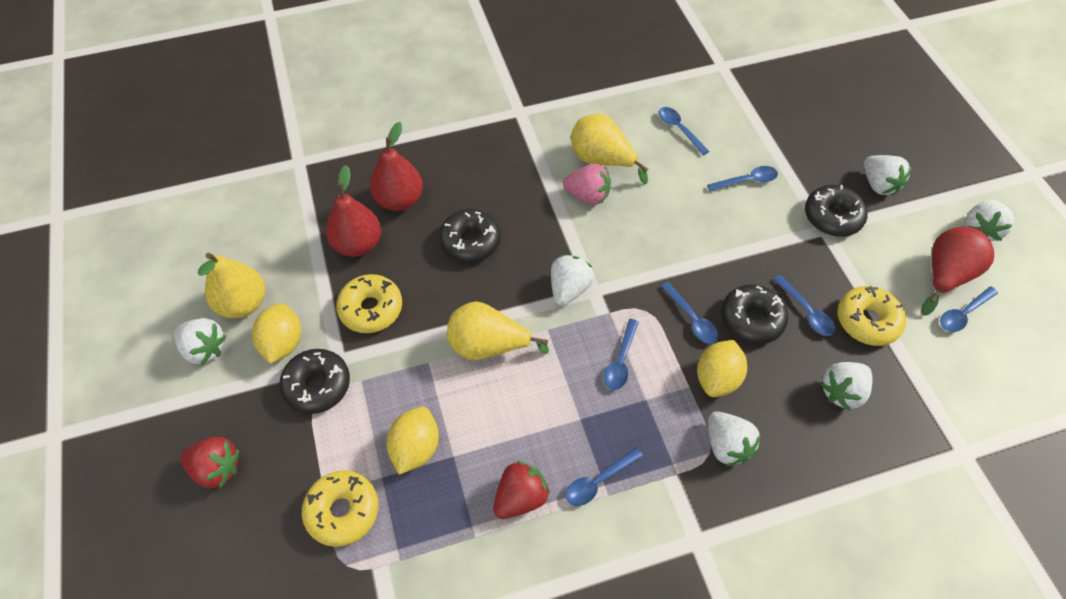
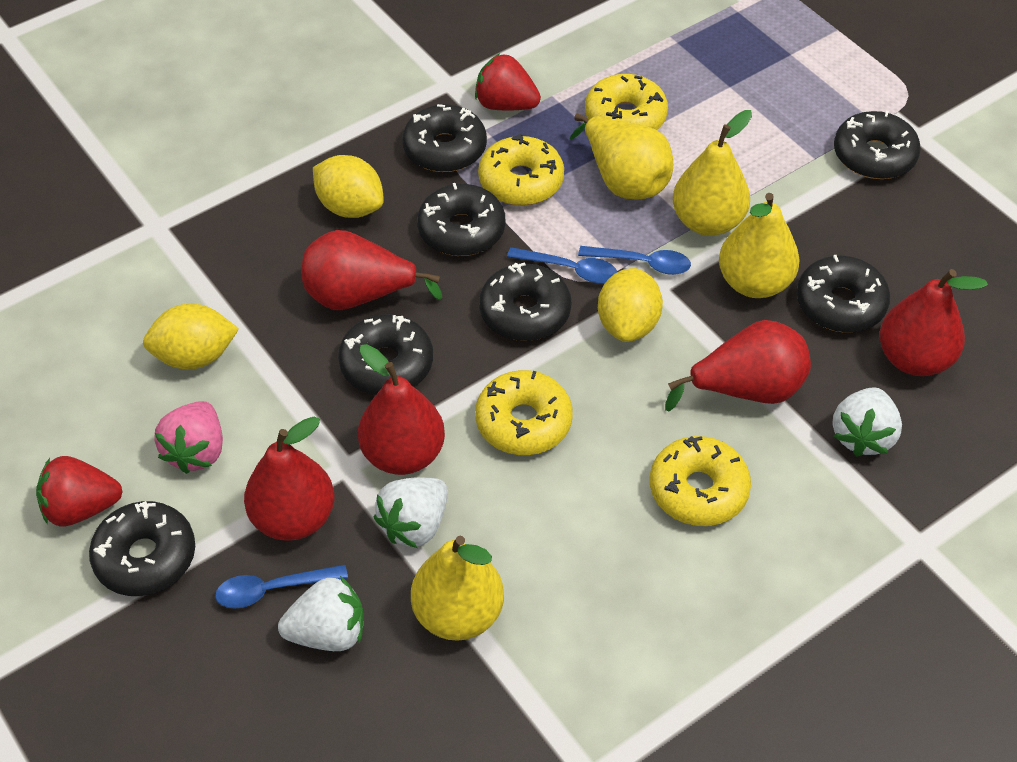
black donut: 4 -> 7
blue spoon: 7 -> 3
red pear: 3 -> 5
white strawberry: 6 -> 3
yellow donut: 3 -> 4
yellow pear: 3 -> 4

